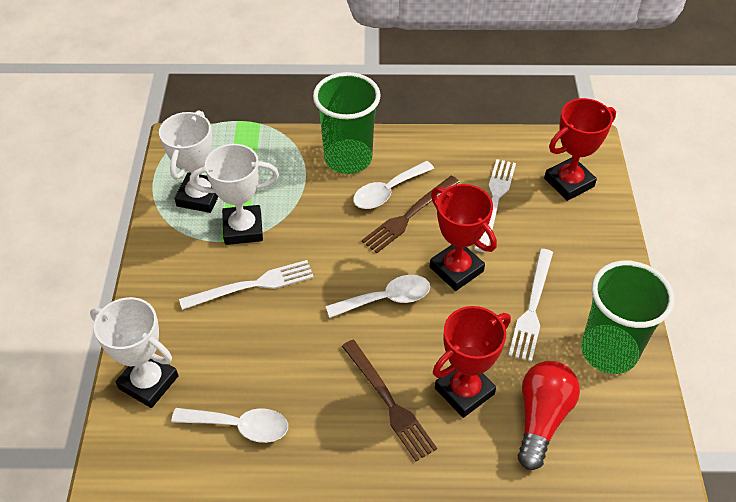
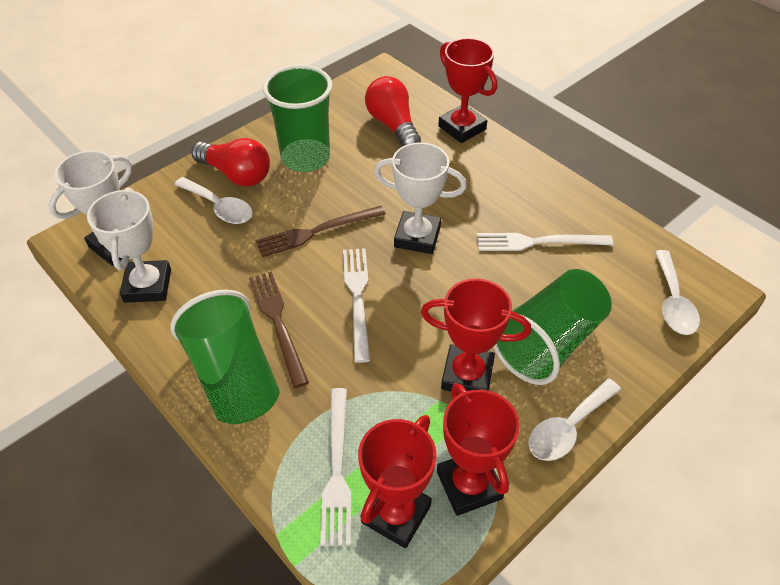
green cup: 2 -> 3
red light bulb: 1 -> 2
red trophy: 3 -> 4

